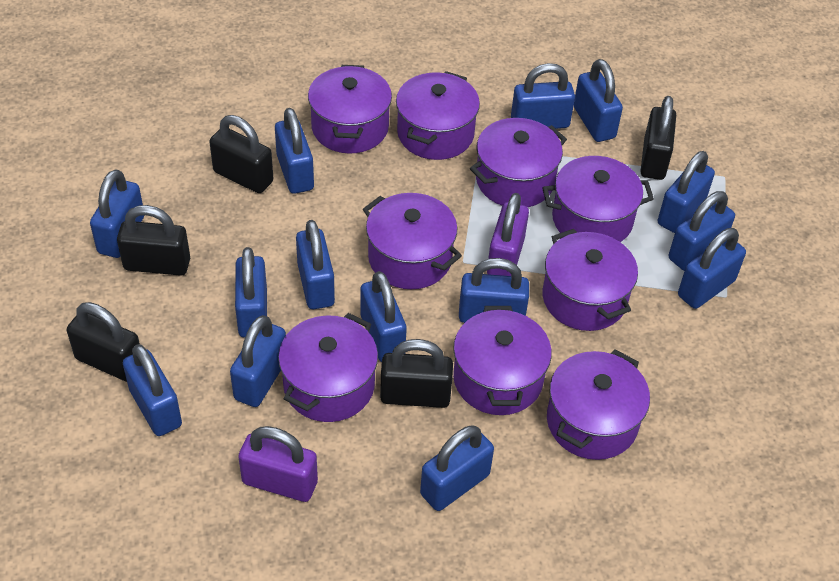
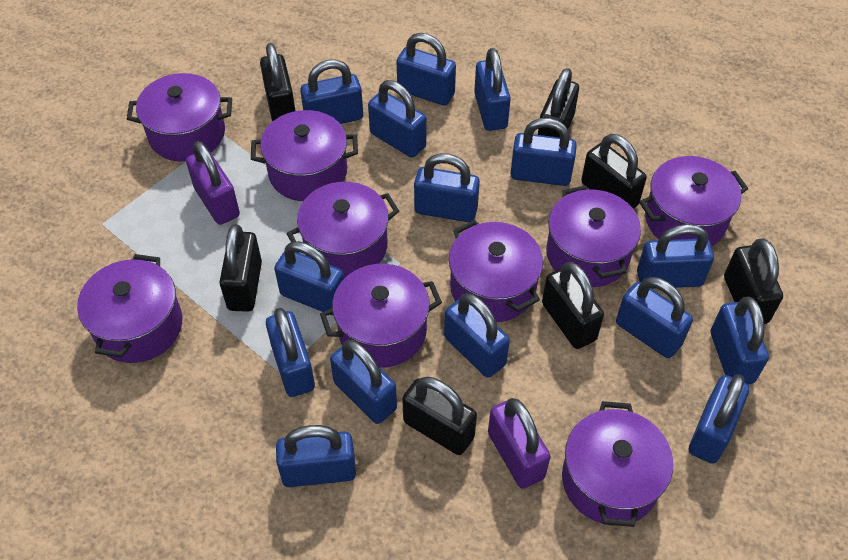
black padlock: 5 -> 7
blue padlock: 14 -> 15

